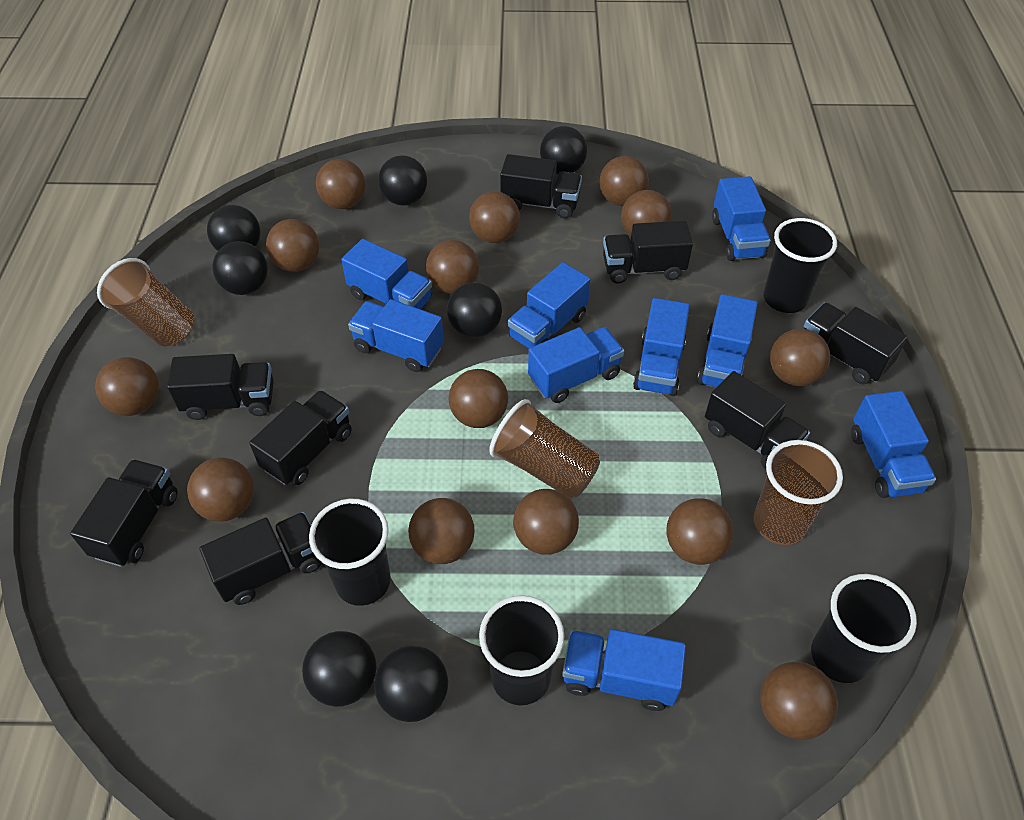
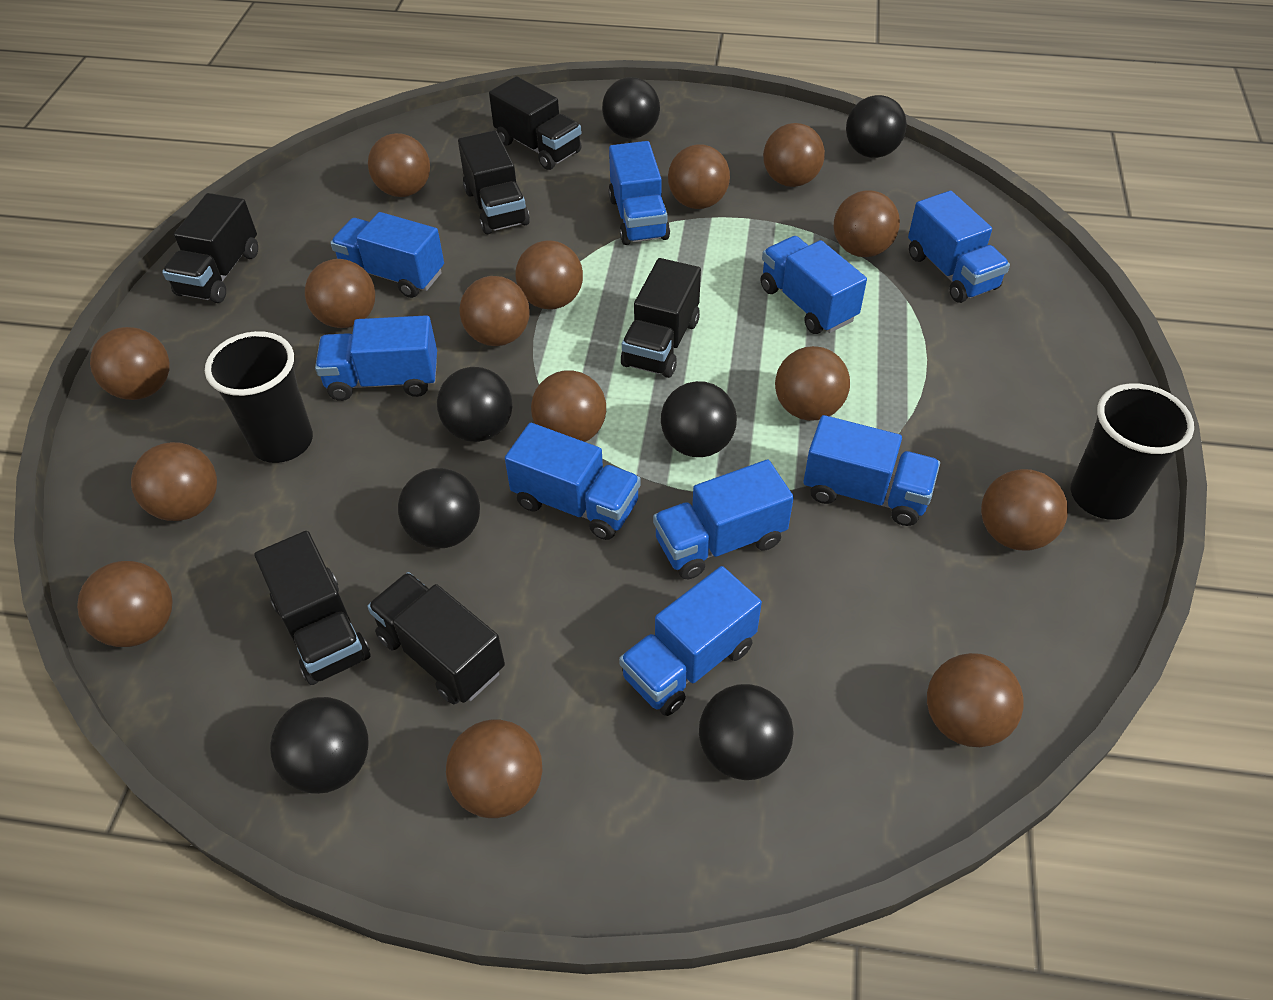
black cup: 4 -> 2
black truck: 8 -> 6
brown ball: 14 -> 15
brown cup: 3 -> 0

